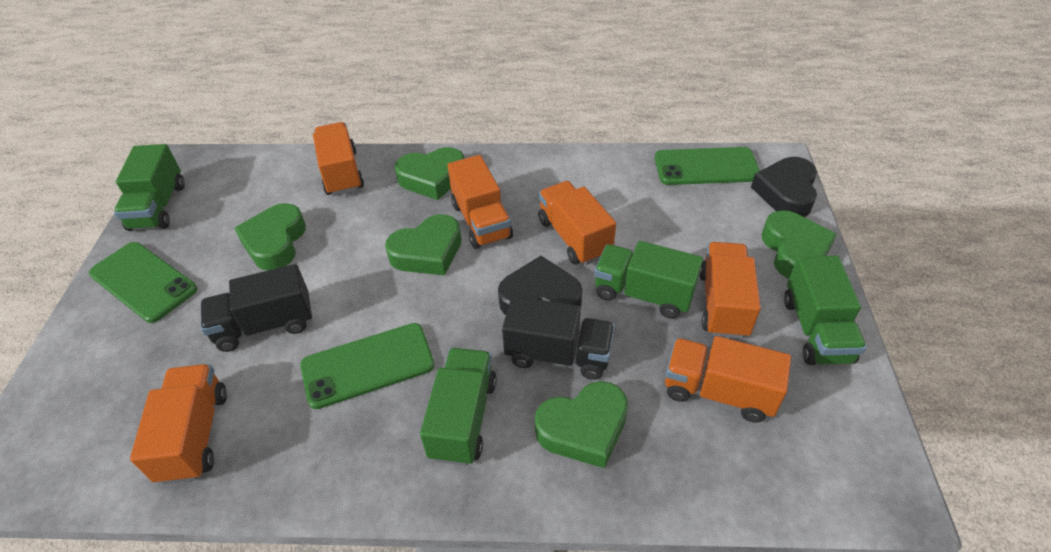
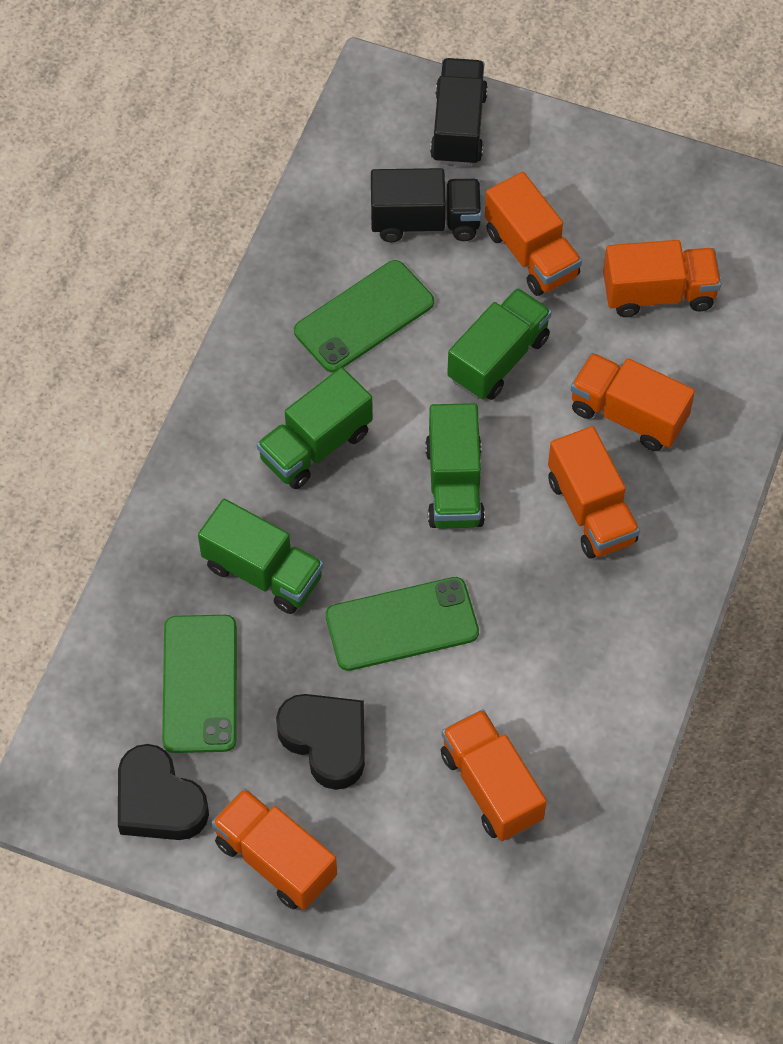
green heart: 5 -> 0

